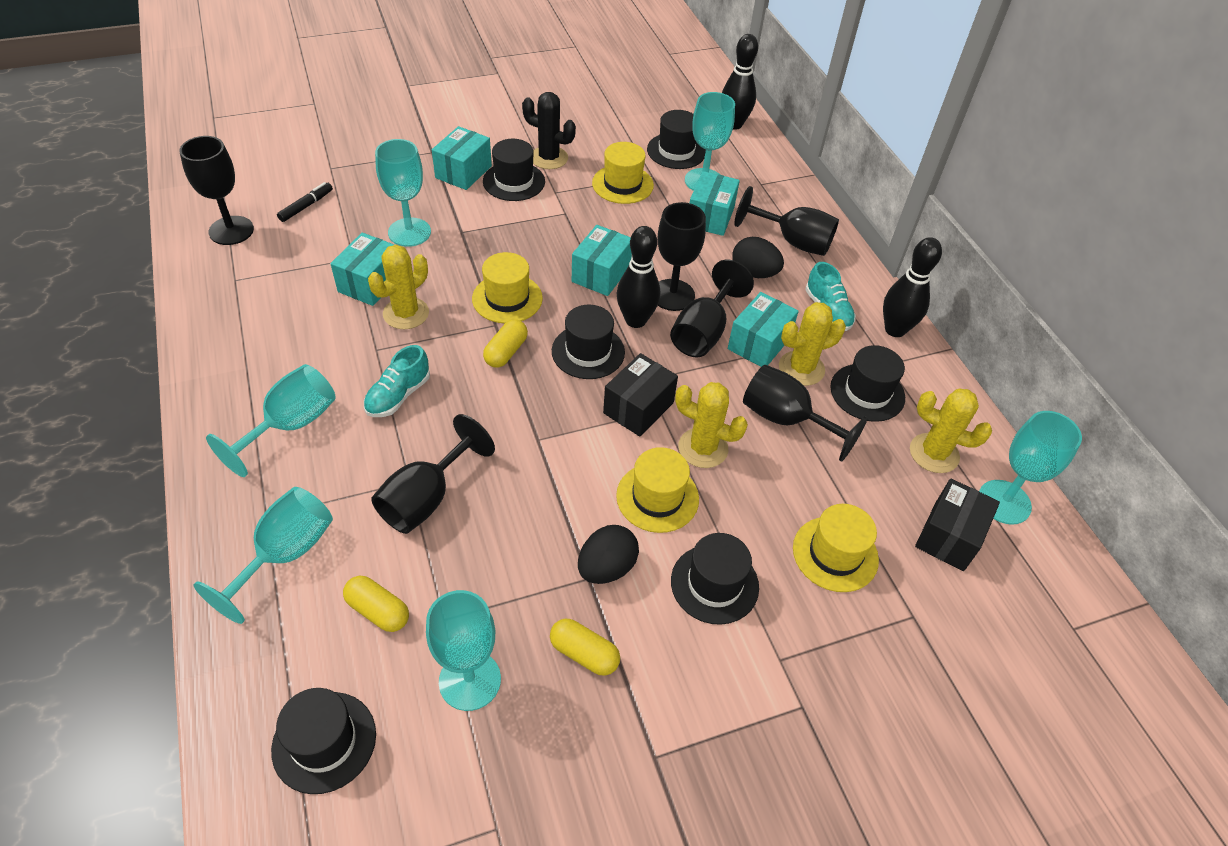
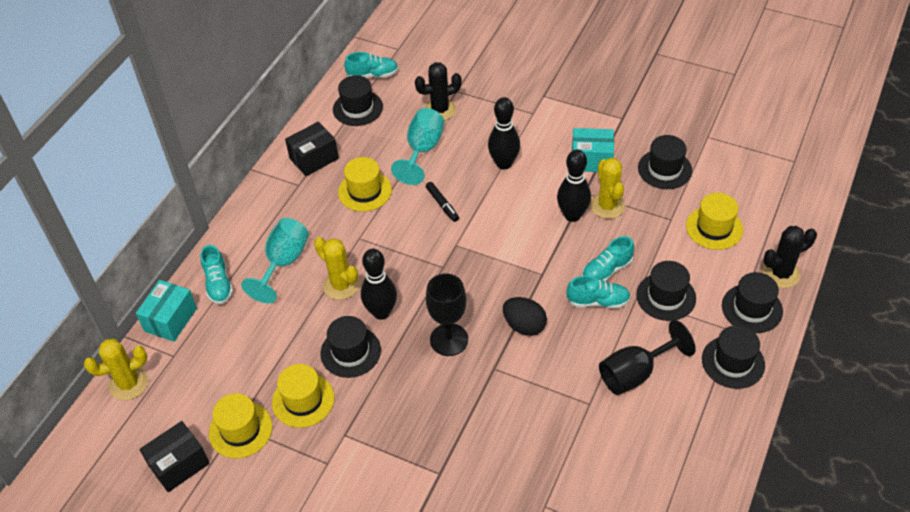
black cactus: 1 -> 2
black egg: 2 -> 1
black goblet: 6 -> 2
turquoise box: 5 -> 2
turquoise goblet: 6 -> 2
turquoise shoe: 2 -> 4
yellow cactus: 4 -> 3
yellow capsule: 3 -> 0

